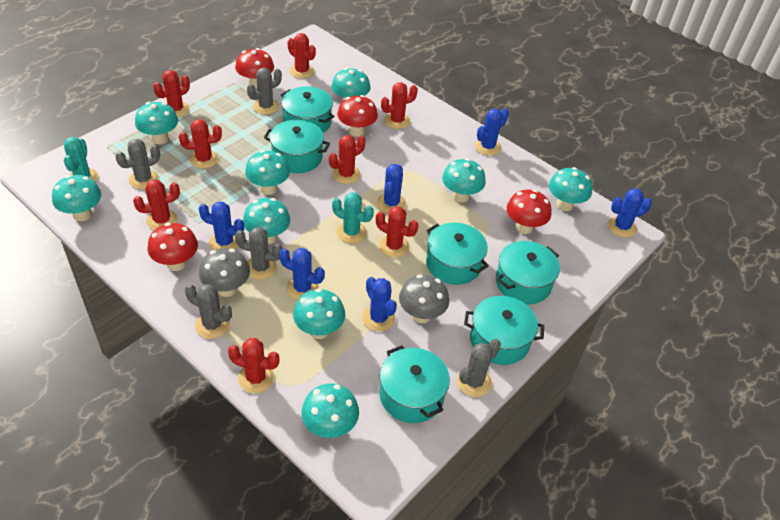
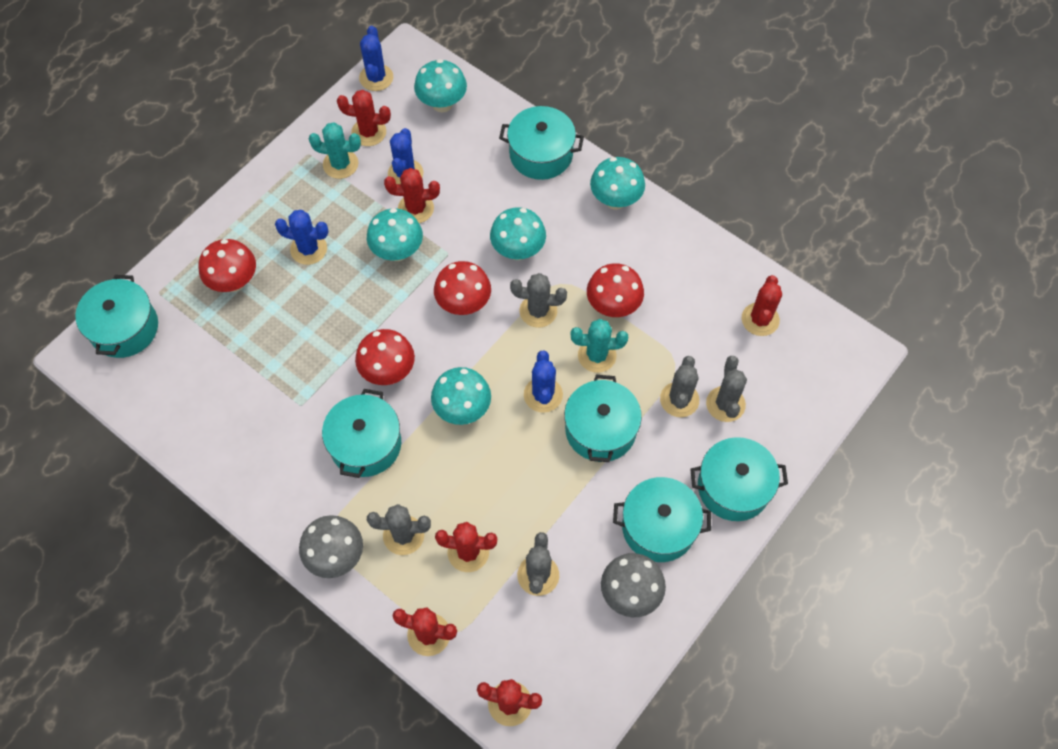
blue cactus: 6 -> 4
red cactus: 8 -> 6
turquoise mushroom: 9 -> 5

